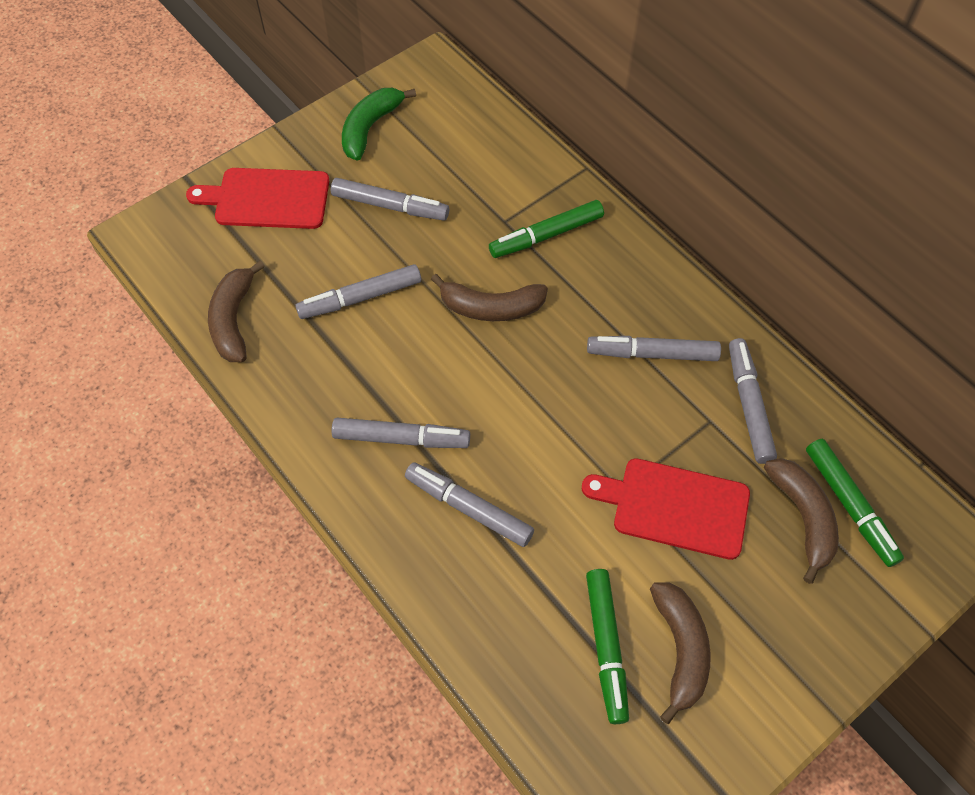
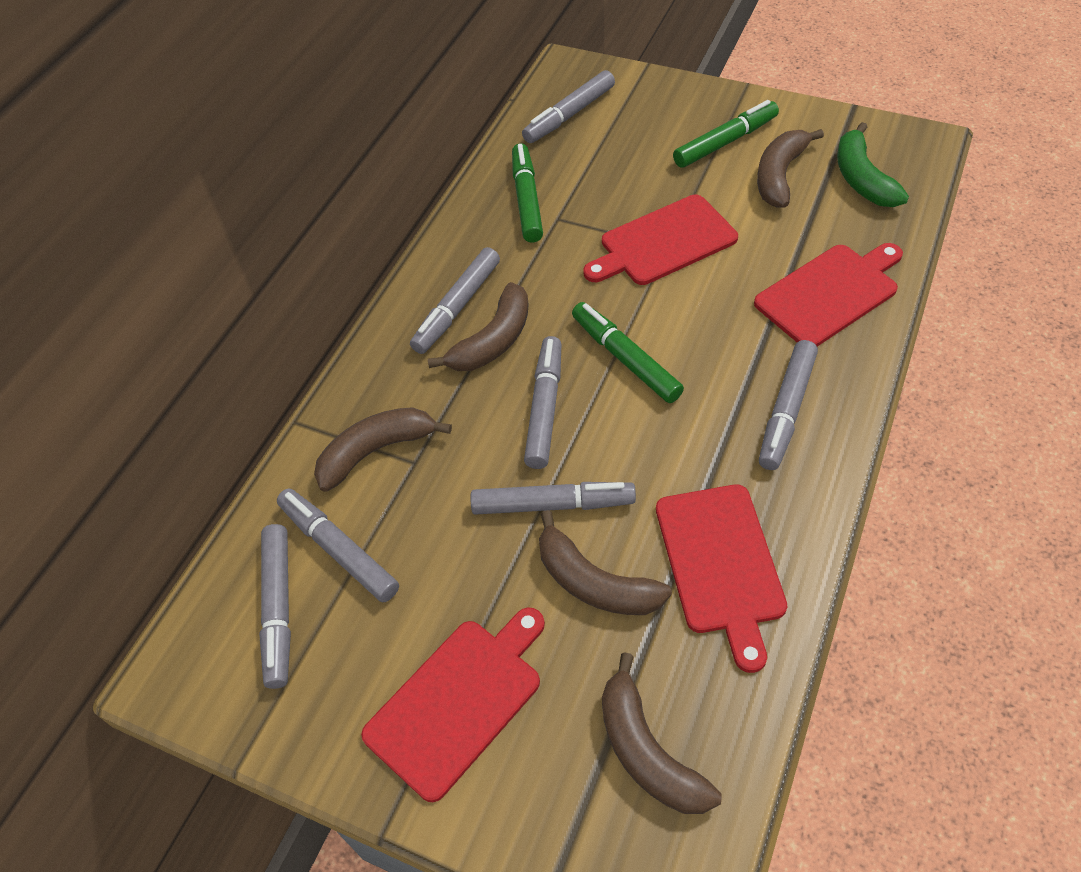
brown banana: 4 -> 5
grey marker: 6 -> 7
red cutting board: 2 -> 4

